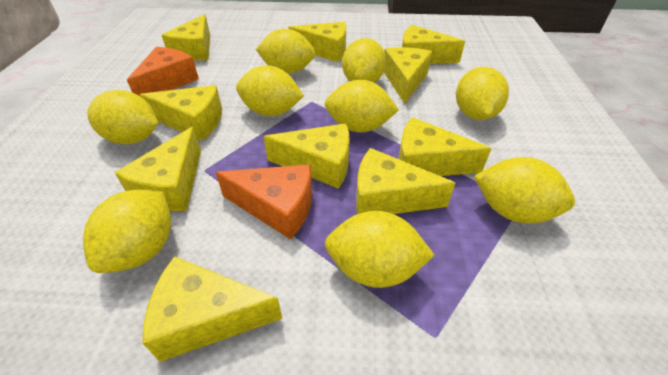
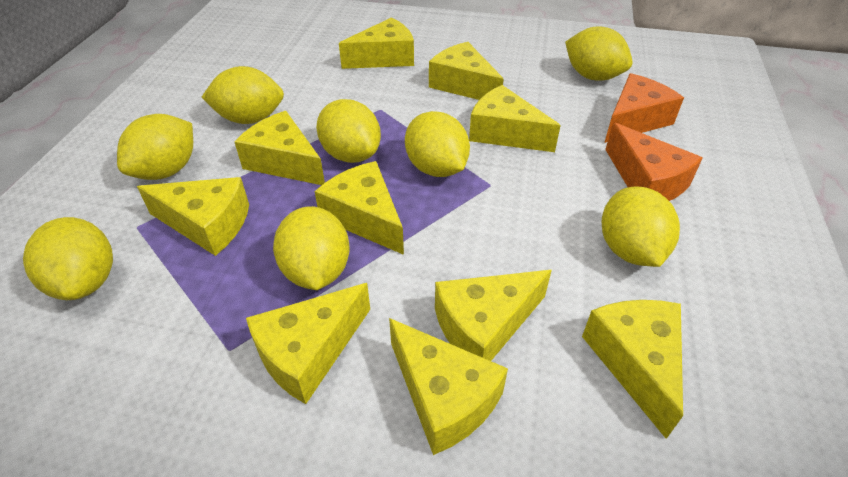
yellow lemon: 9 -> 8

